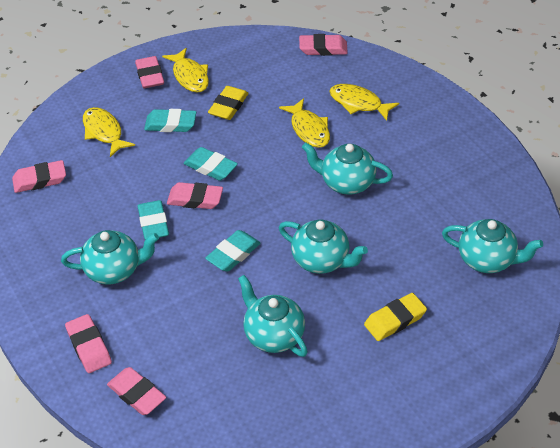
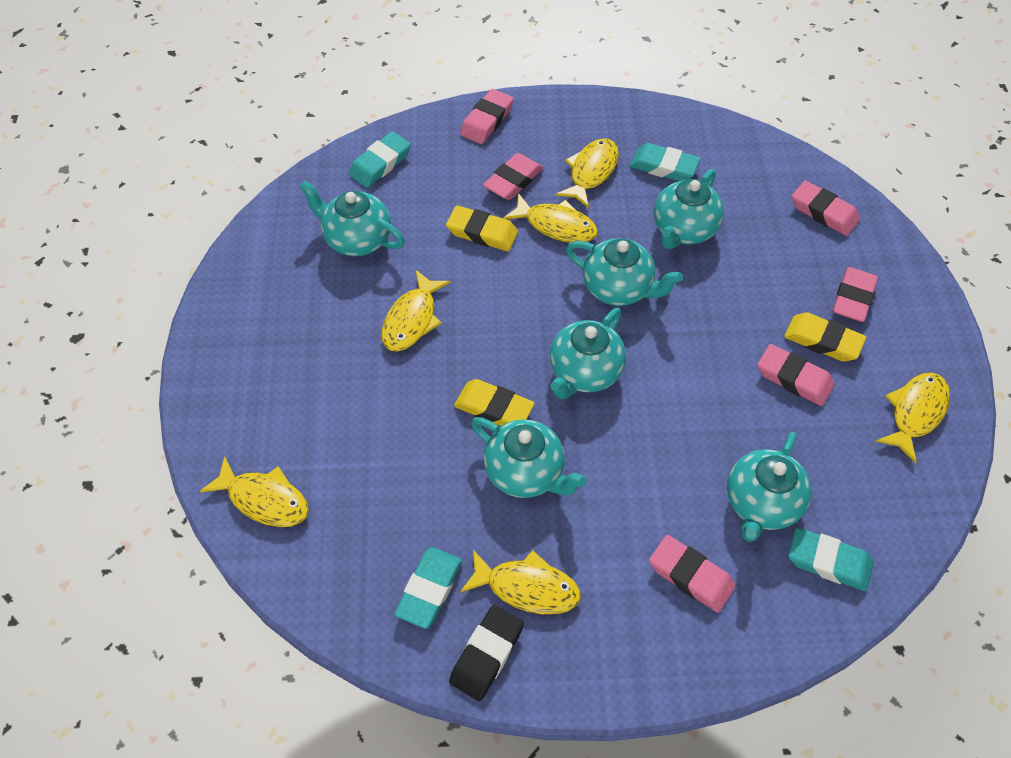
black eraser: 0 -> 1
turquoise teapot: 5 -> 6
yellow eraser: 2 -> 3
yellow fish: 4 -> 6

